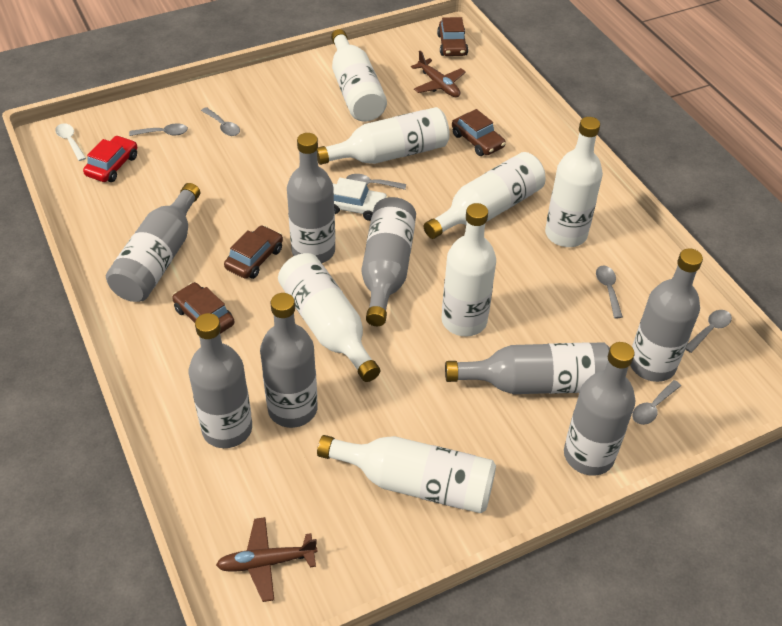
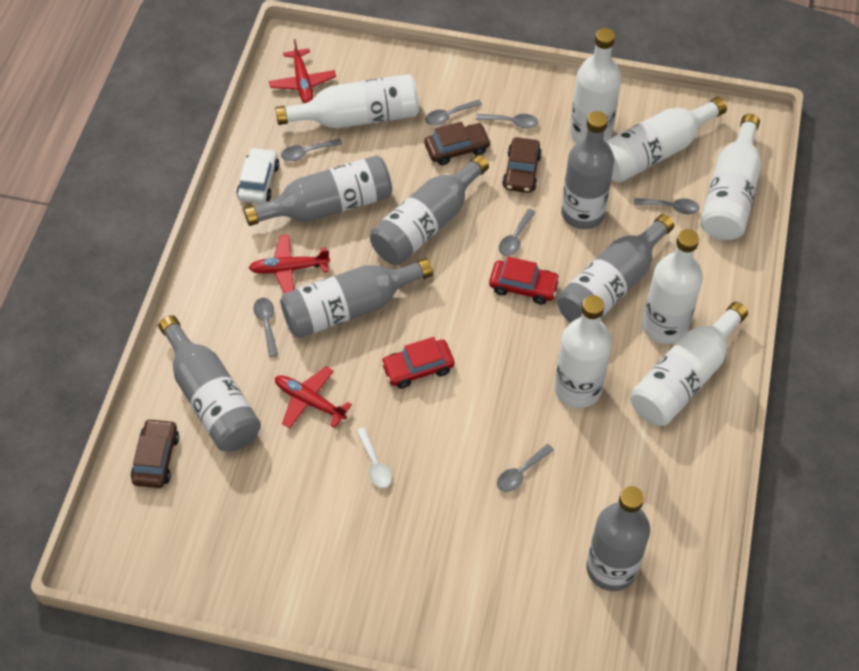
brown car: 4 -> 3
brown plane: 2 -> 0
grey bottle: 8 -> 7
grey spoon: 6 -> 7
red car: 1 -> 2
red plane: 0 -> 3

